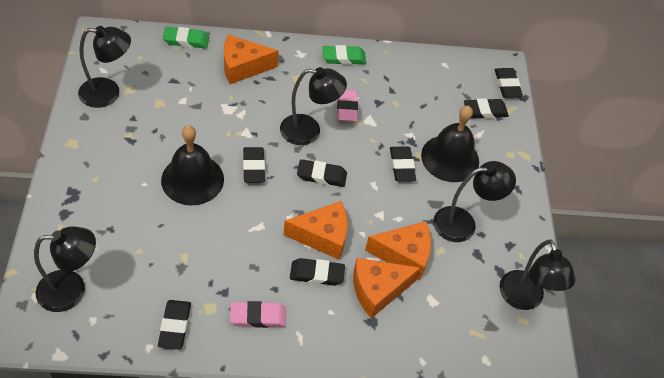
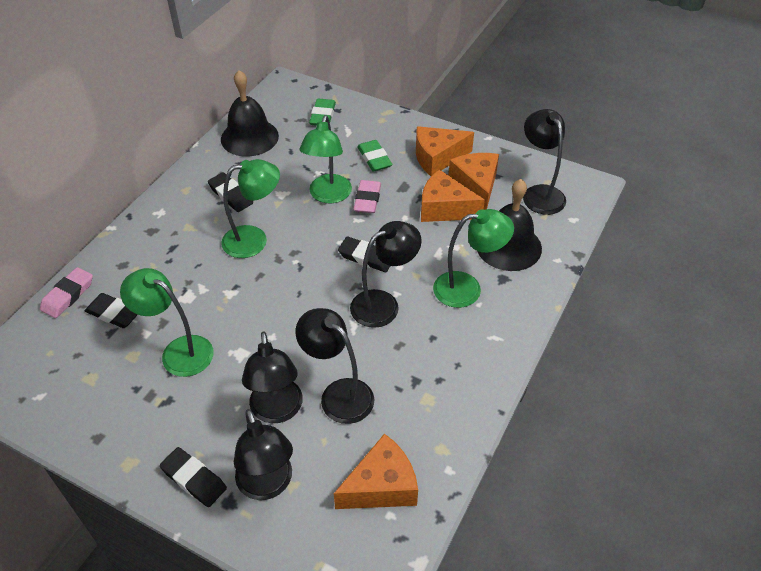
black eraser: 7 -> 4
green lamp: 0 -> 4

